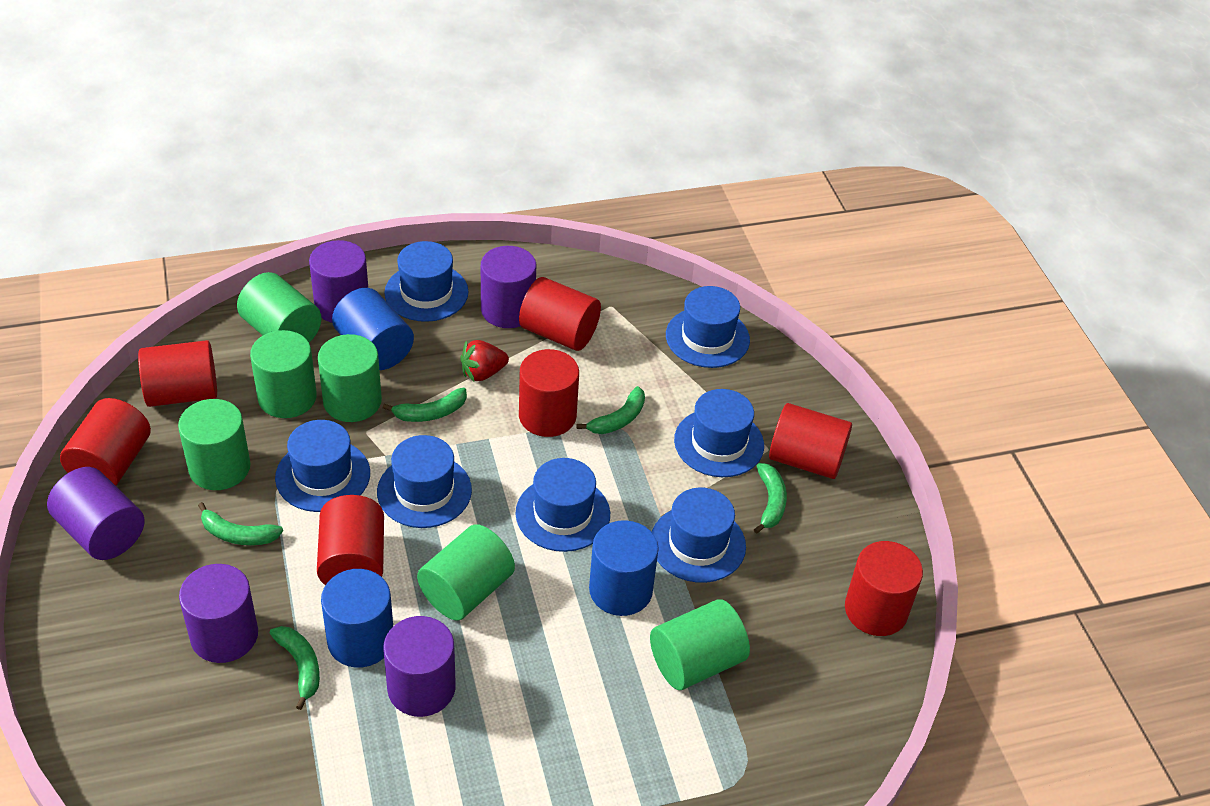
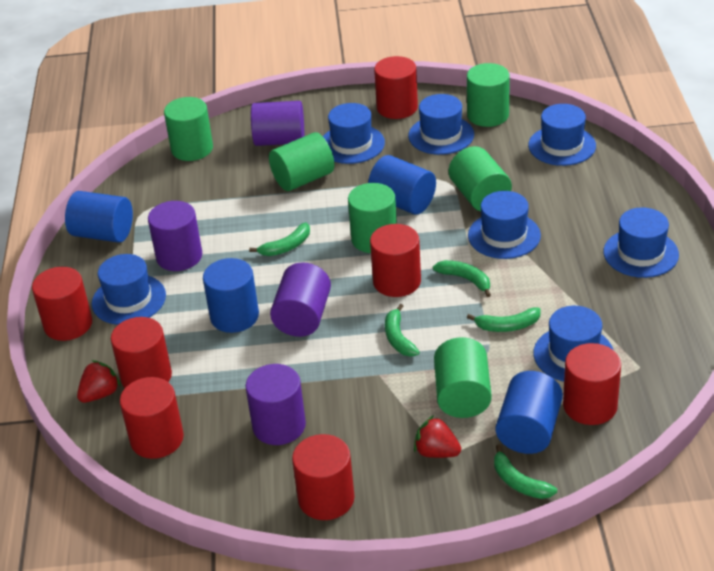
blue cylinder: 3 -> 4
purple cylinder: 5 -> 4
red strawberry: 1 -> 2

